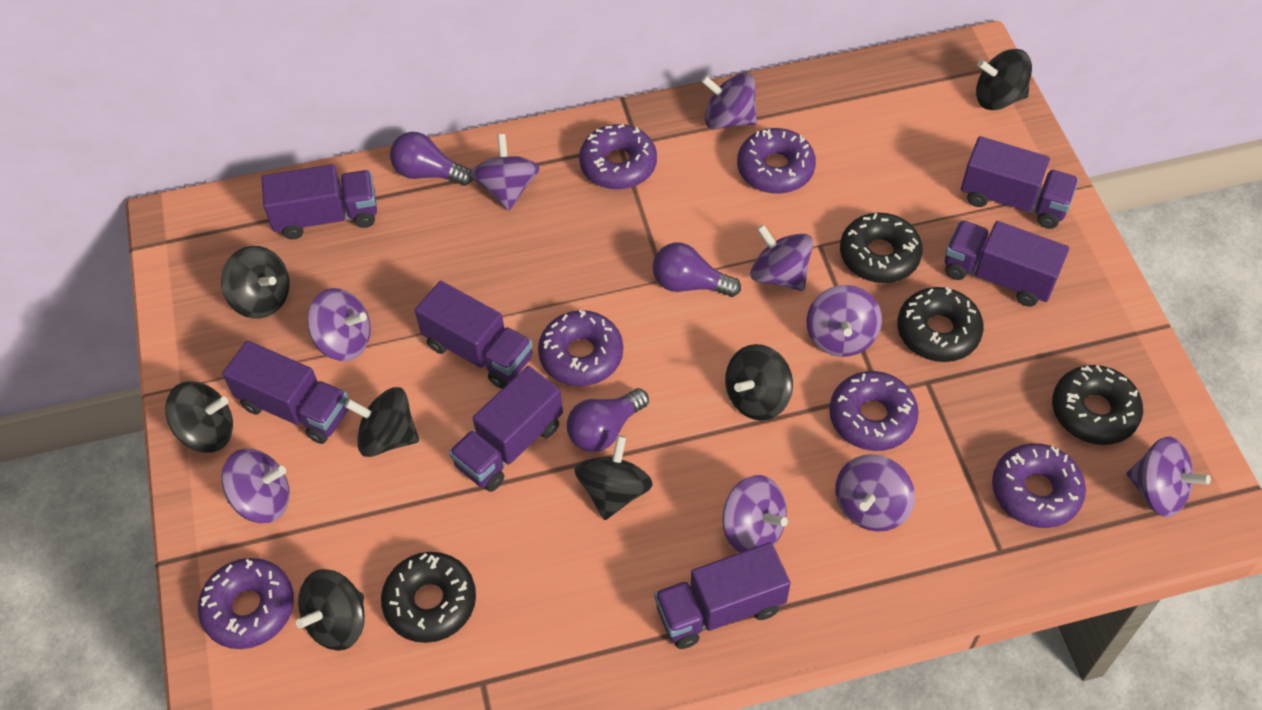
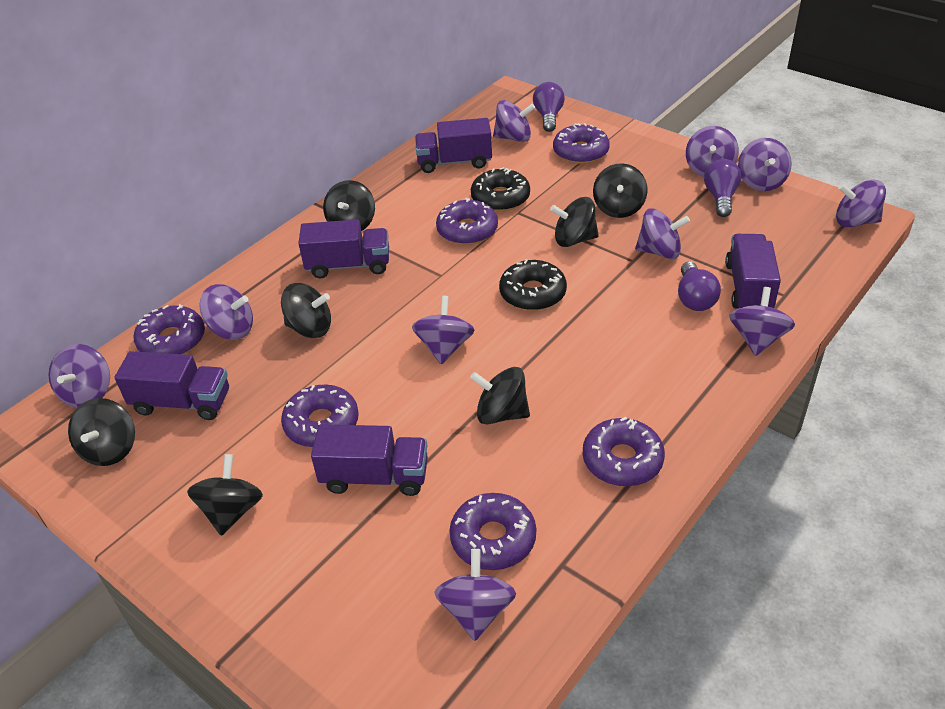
black donut: 4 -> 2
purple spinning top: 9 -> 10
purple truck: 7 -> 5

